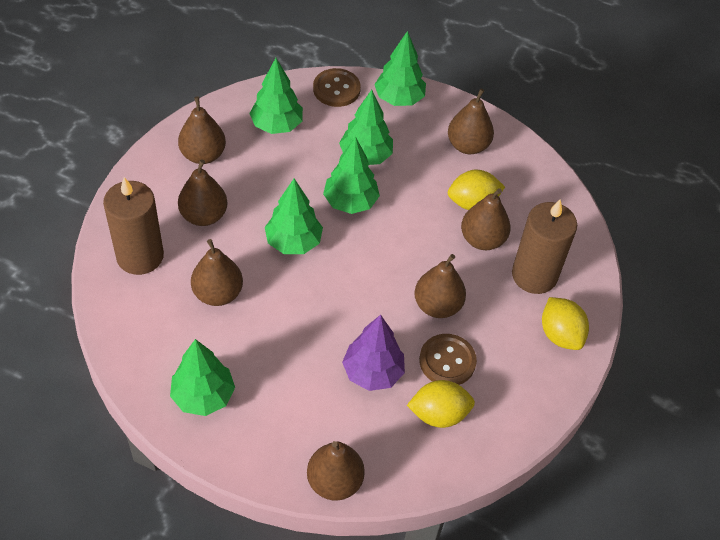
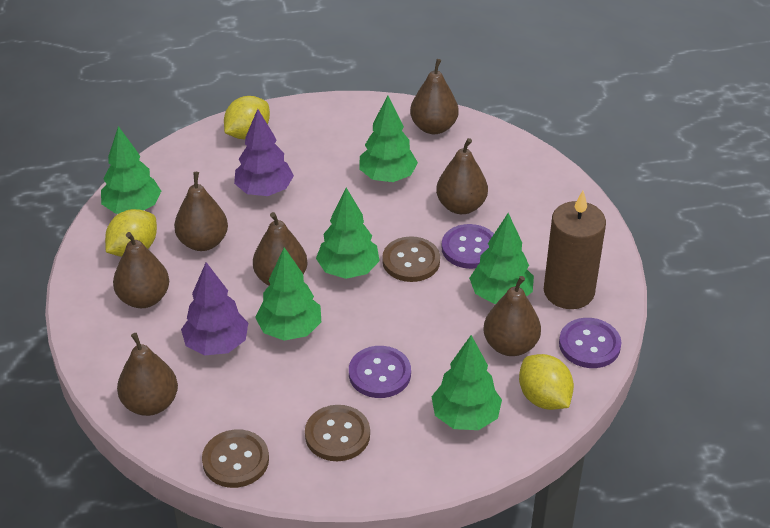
brown button: 2 -> 3
brown candle: 2 -> 1
purple button: 0 -> 3
purple tree: 1 -> 2

